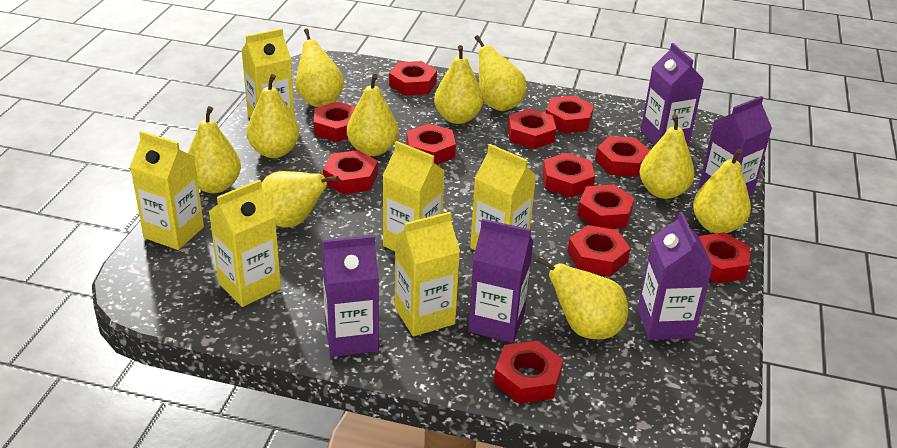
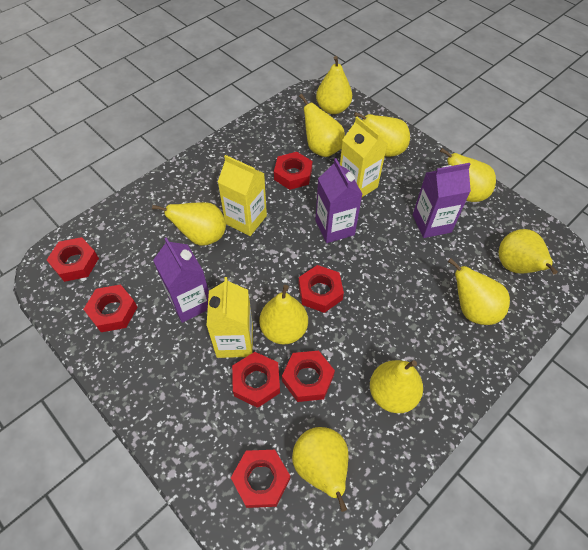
purple carton: 5 -> 3
red nut: 12 -> 7
yellow carton: 6 -> 3

